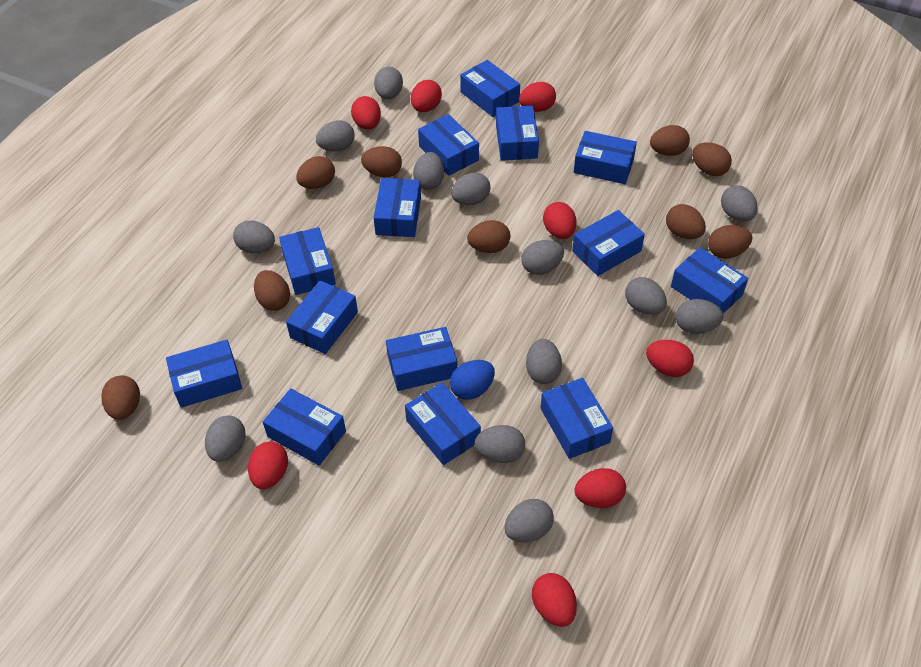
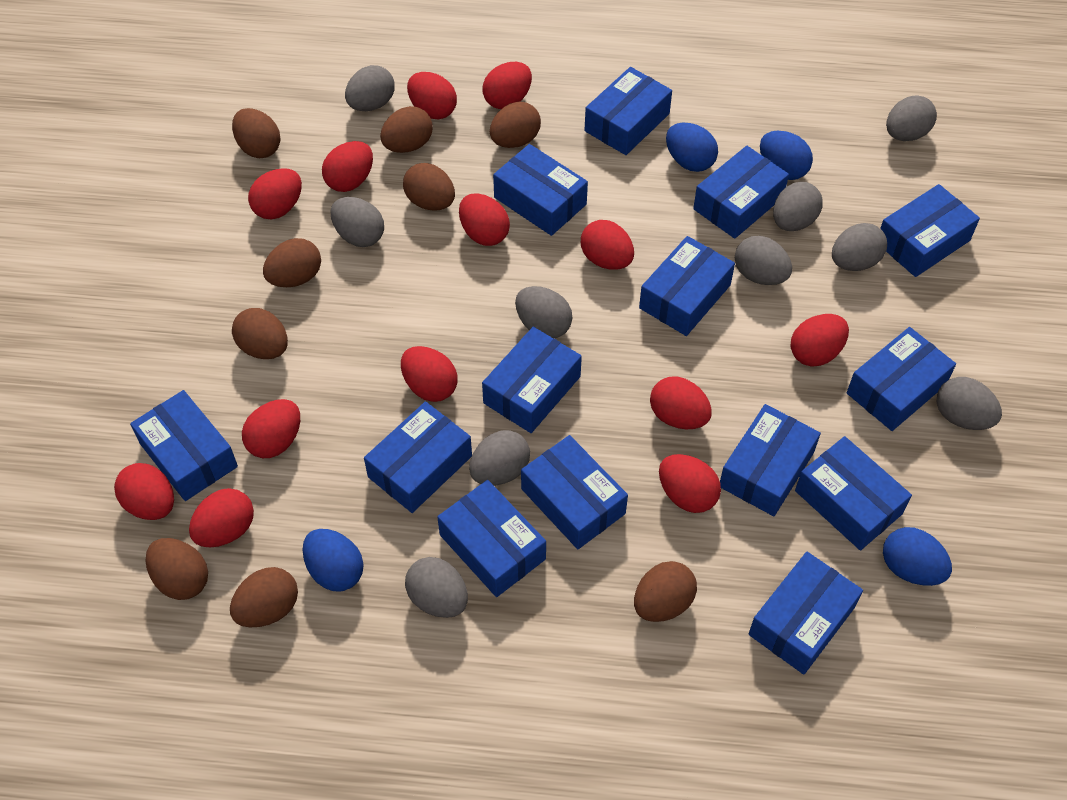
blue egg: 1 -> 4
grey egg: 13 -> 10
red egg: 8 -> 13

